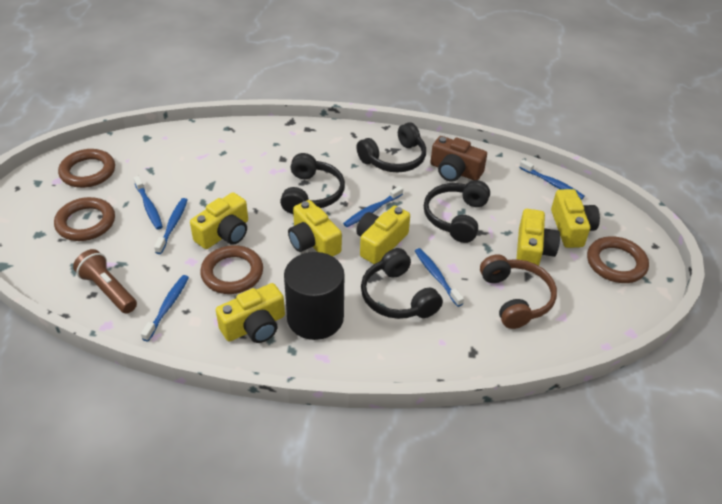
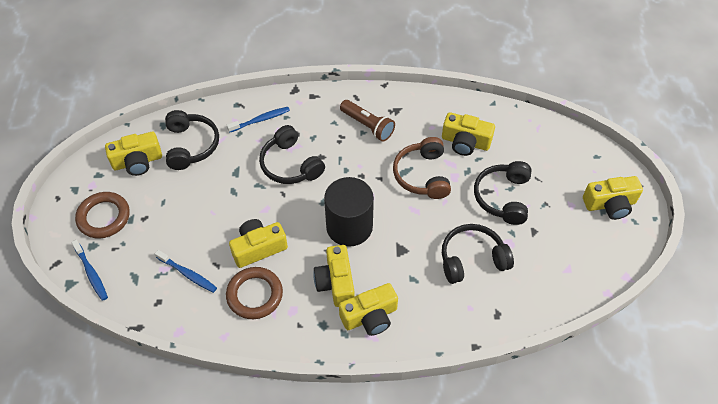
blue toothbrush: 6 -> 3
brown camera: 1 -> 0
brown ring: 4 -> 2

